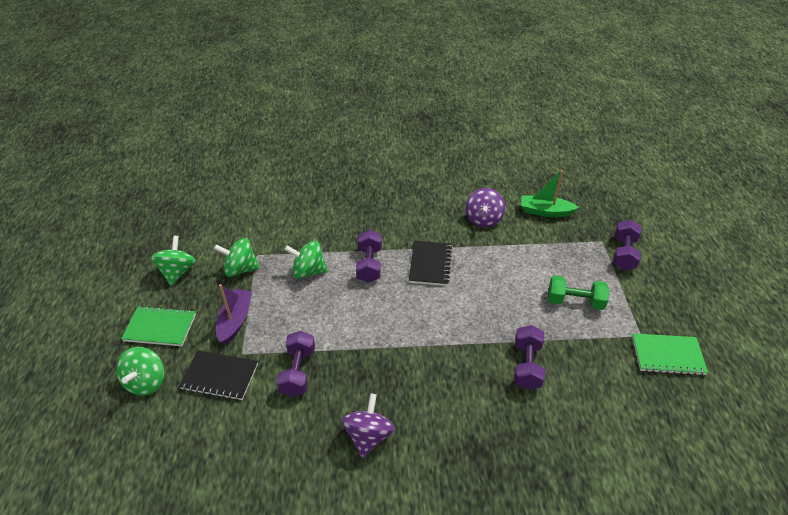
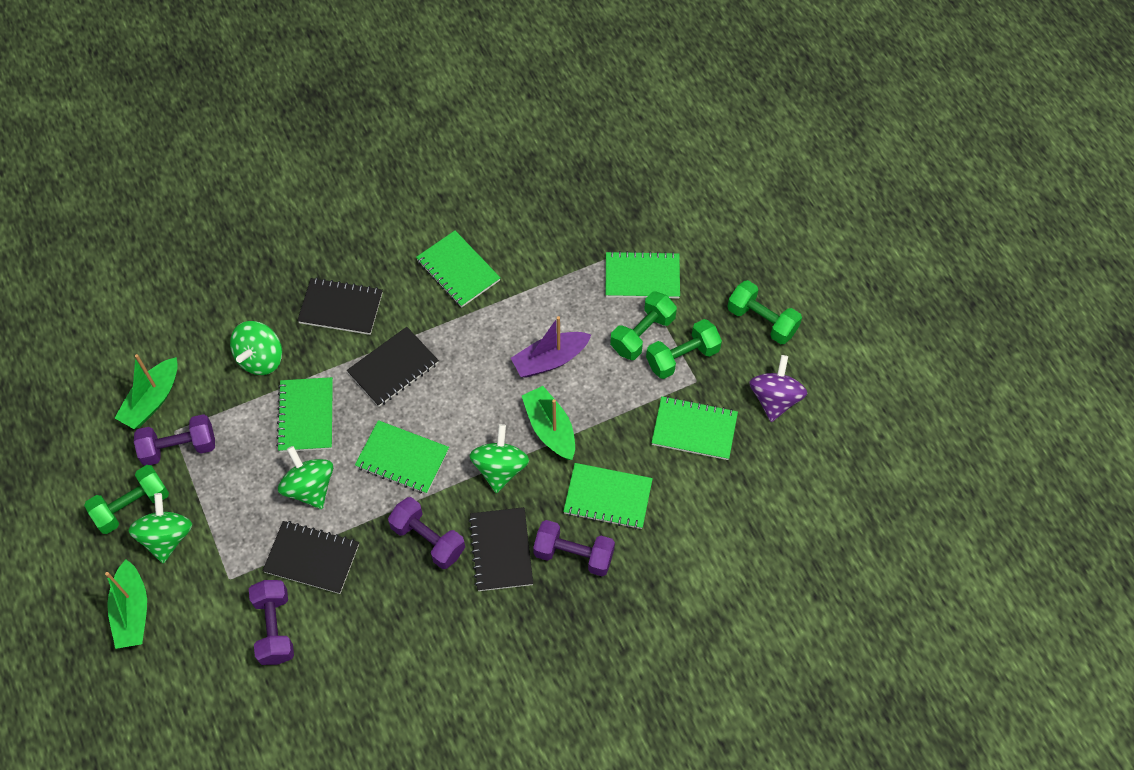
black notebook: 2 -> 4
green boat: 1 -> 3
green dumbbell: 1 -> 4
green notebook: 2 -> 6
purple spinning top: 2 -> 1

